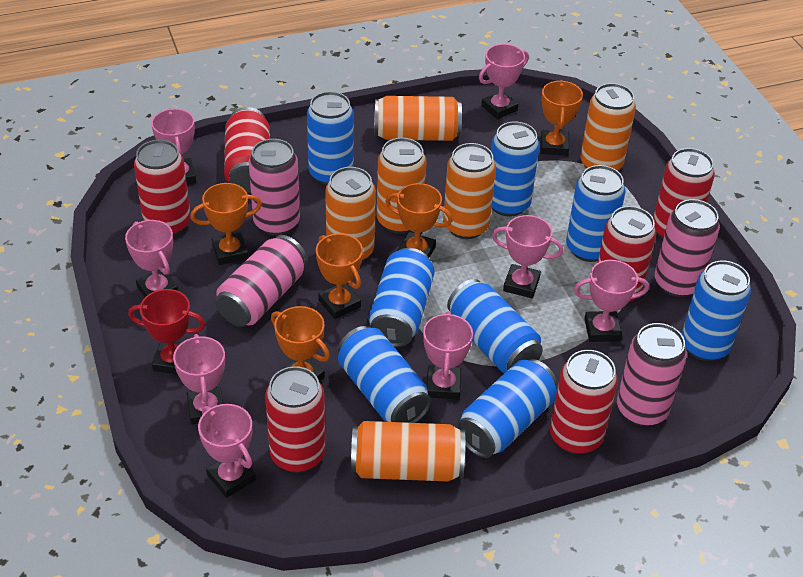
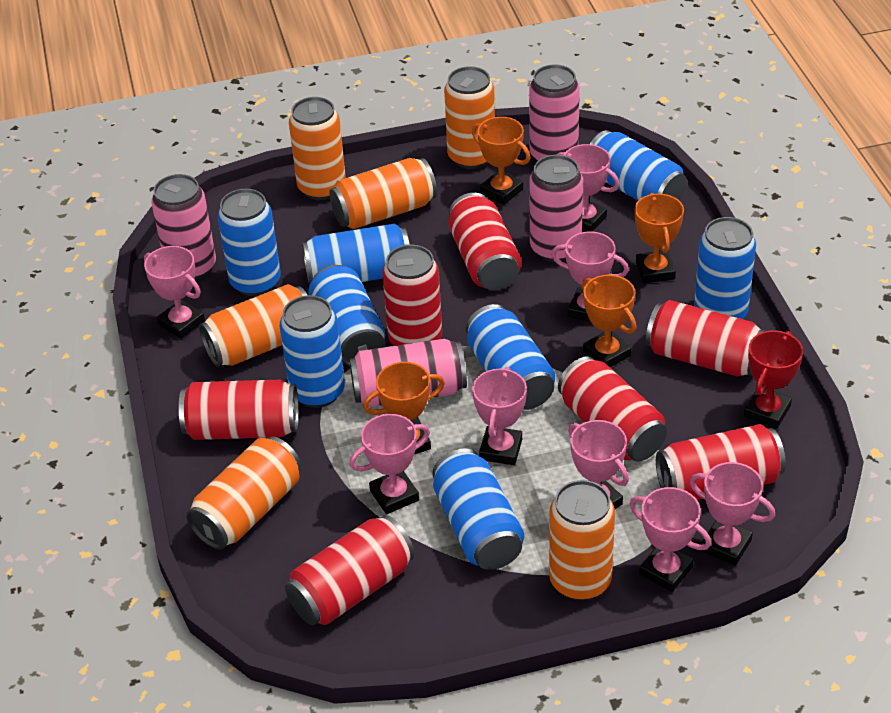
orange trophy: 5 -> 4
red can: 6 -> 7

